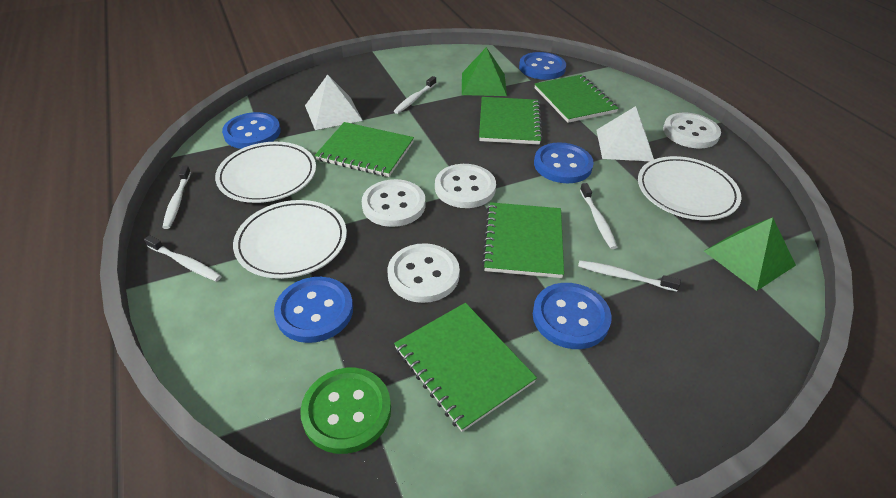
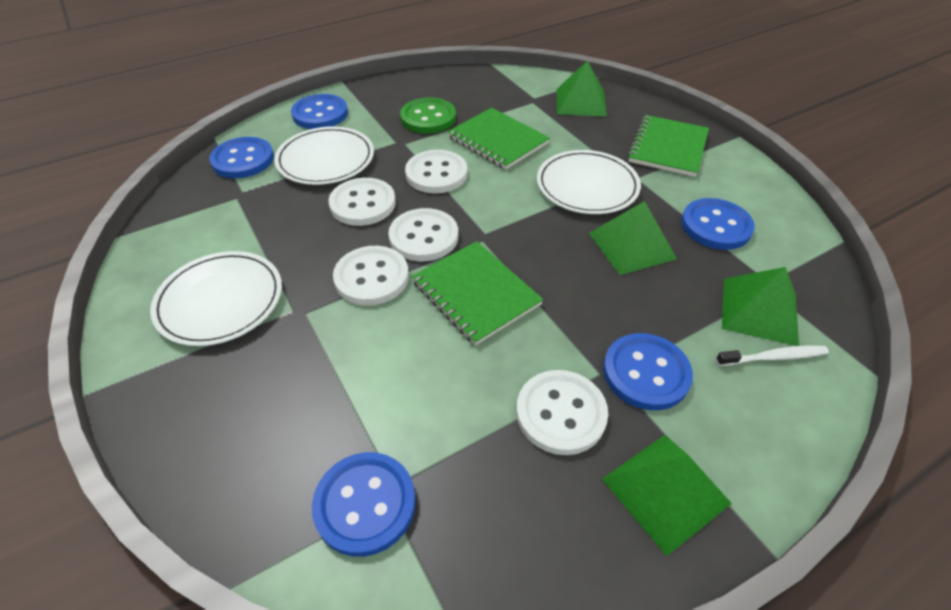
green notebook: 5 -> 3
green pyramid: 2 -> 4
white button: 4 -> 5
white pyramid: 2 -> 0
white toothbrush: 5 -> 1

